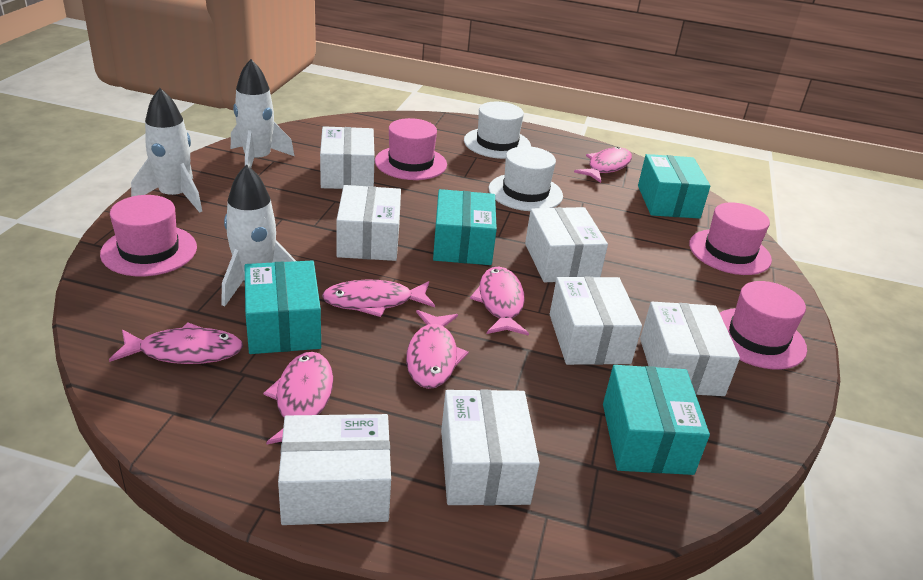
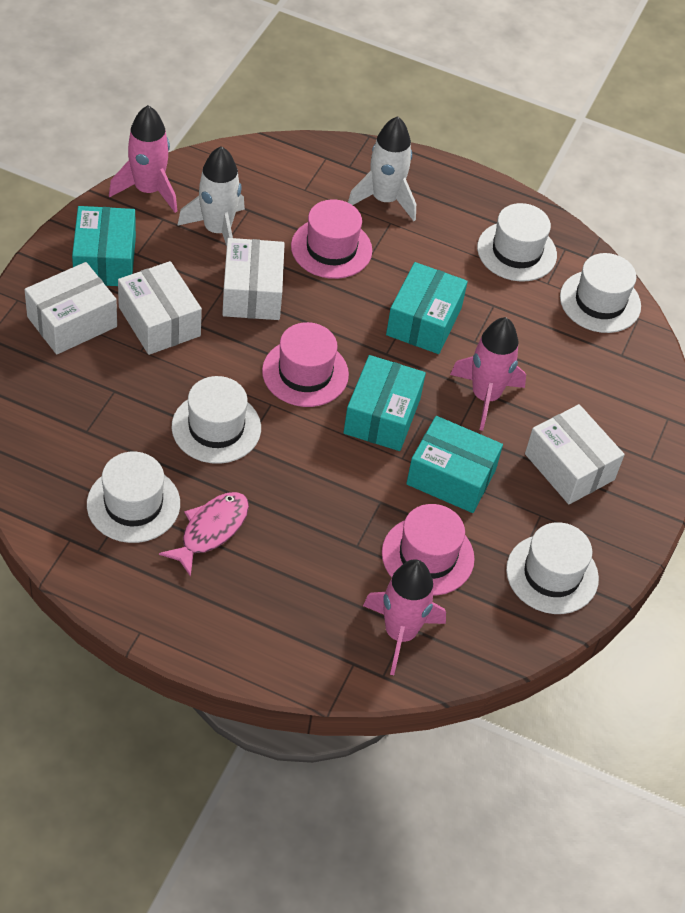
pink fish: 6 -> 1
pink hat: 4 -> 3
pink rocket: 0 -> 3
white box: 7 -> 4
white hat: 2 -> 5
white rocket: 3 -> 2

